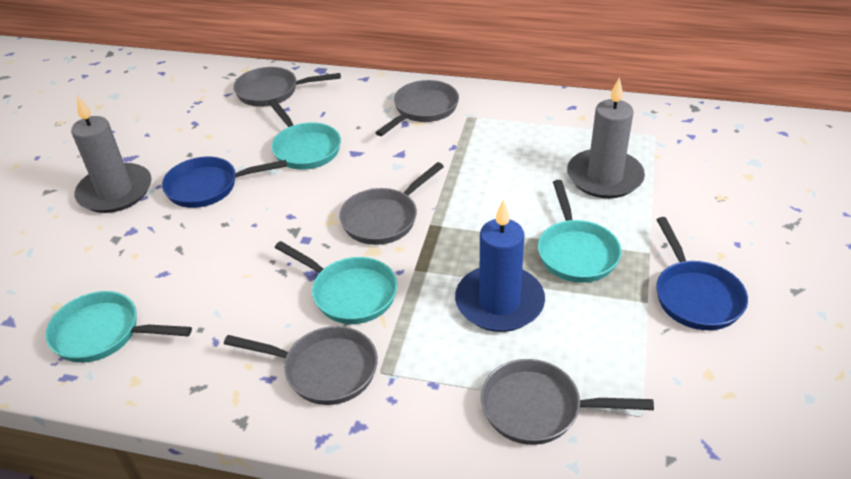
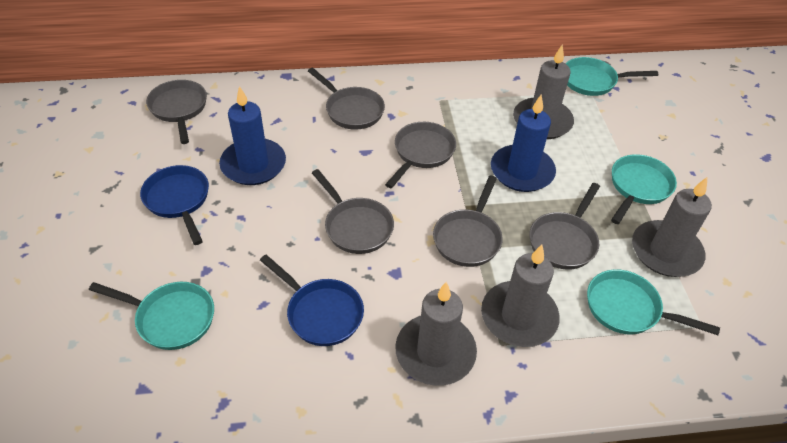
blue candle: 1 -> 2
grey candle: 2 -> 4
grey pan: 5 -> 6

